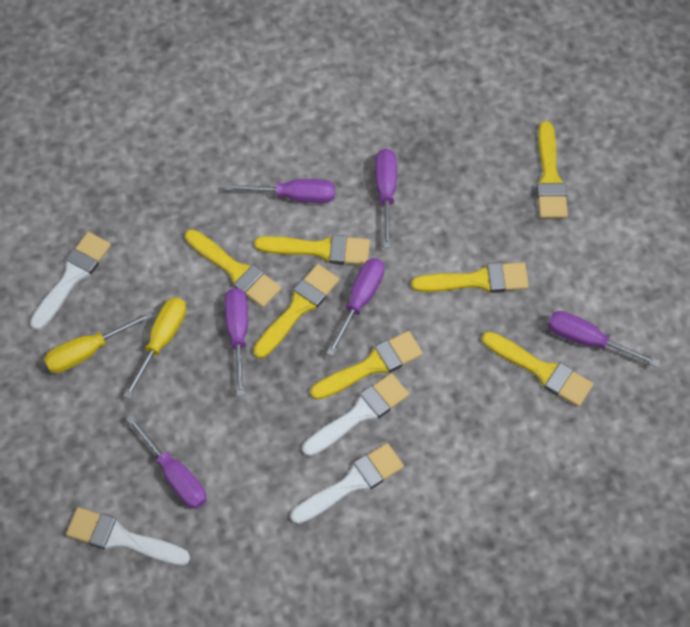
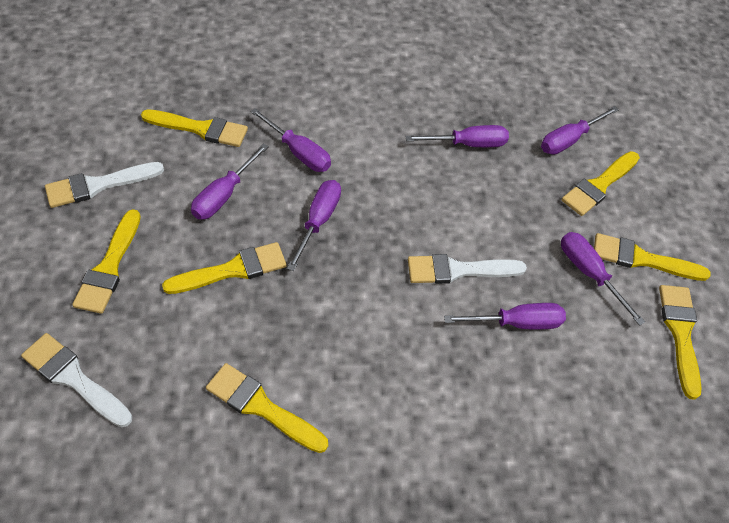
purple screwdriver: 6 -> 7
white brush: 4 -> 3
yellow screwdriver: 2 -> 0

